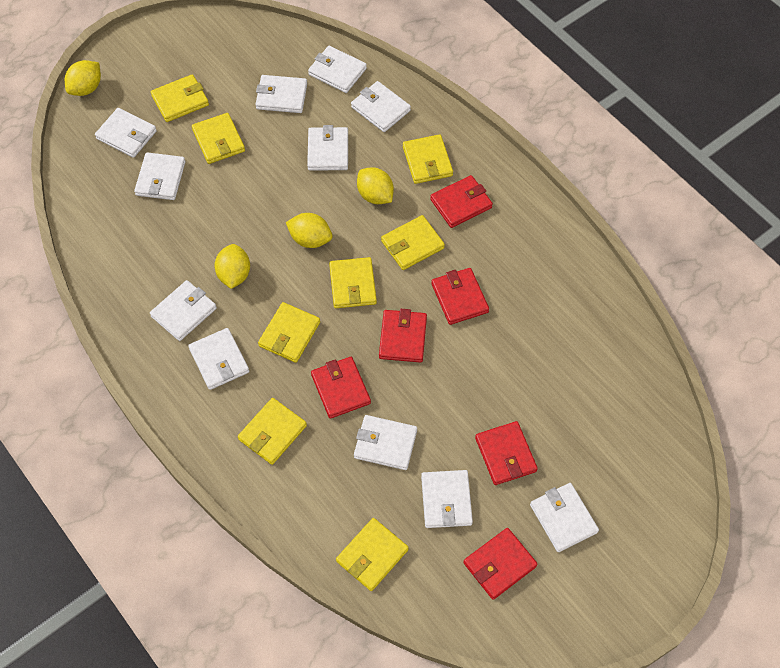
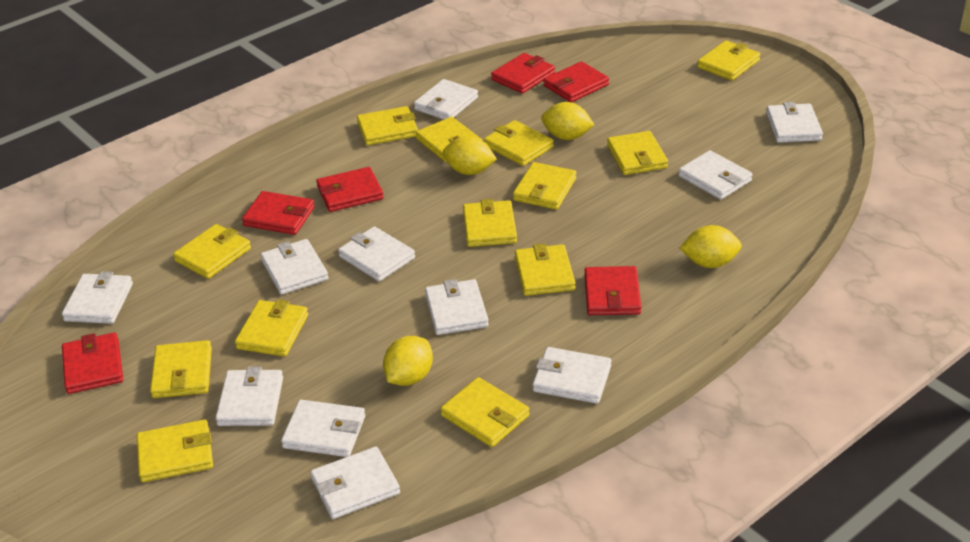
yellow wallet: 8 -> 13

